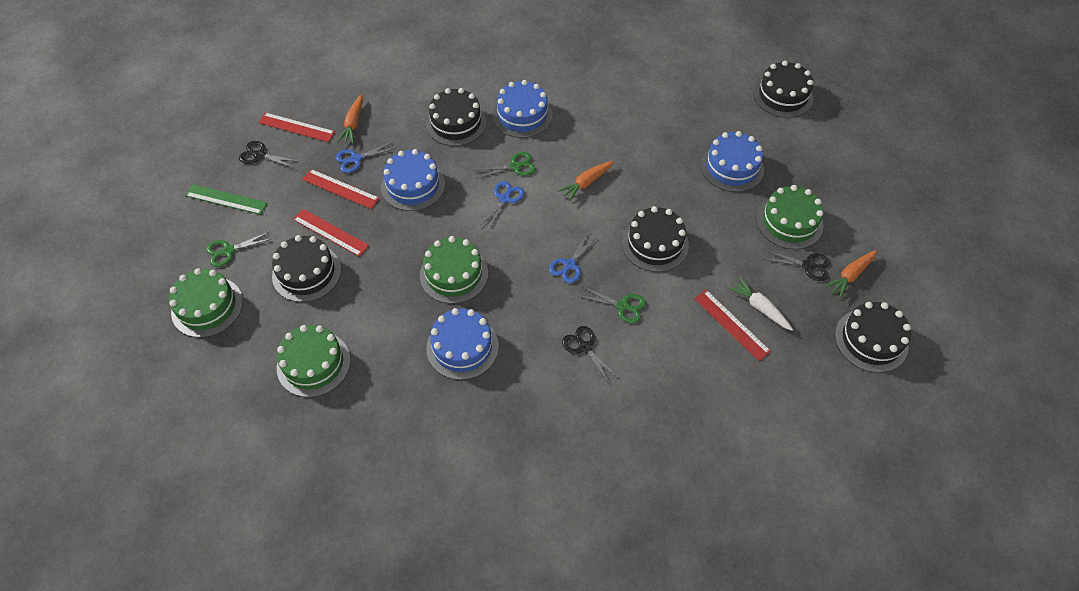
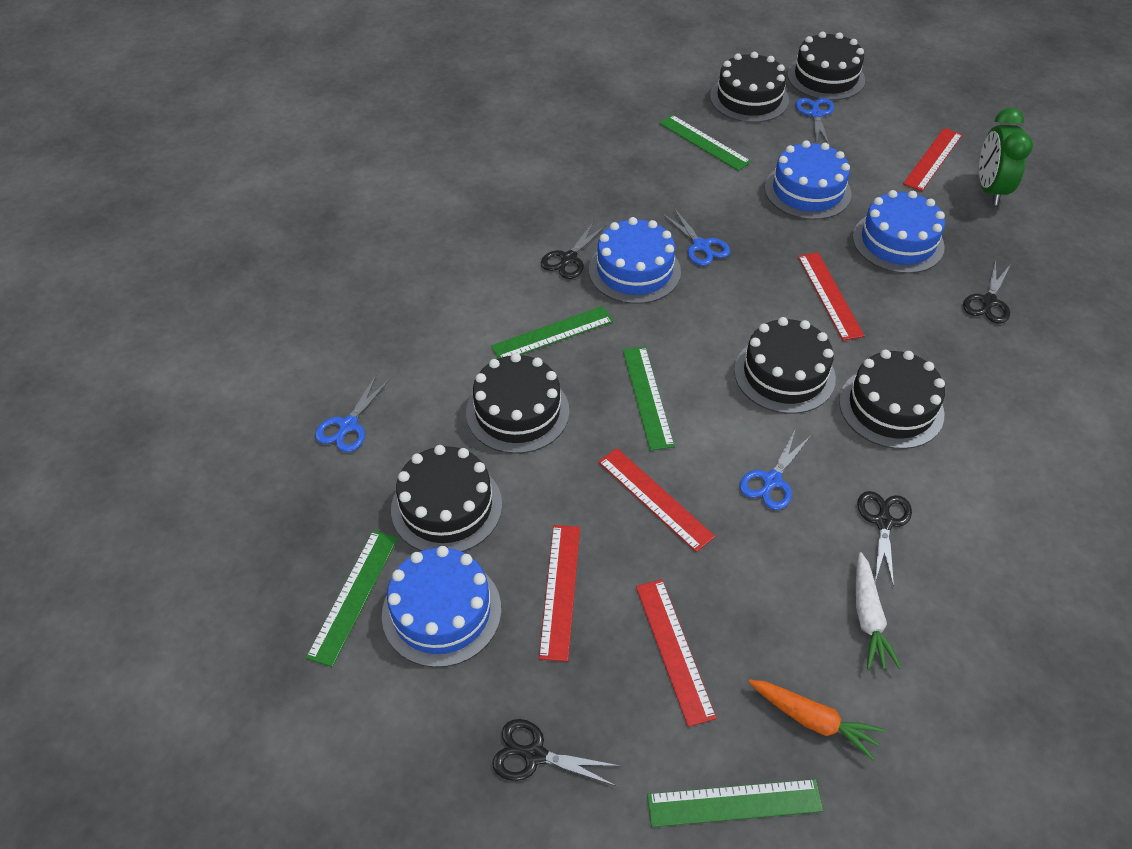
black cake: 5 -> 6
black scissors: 3 -> 4
blue scissors: 3 -> 4
green cake: 4 -> 0
green clock: 0 -> 1
green ruler: 1 -> 5
green scissors: 3 -> 0
orange carrot: 3 -> 1
red ruler: 4 -> 5

